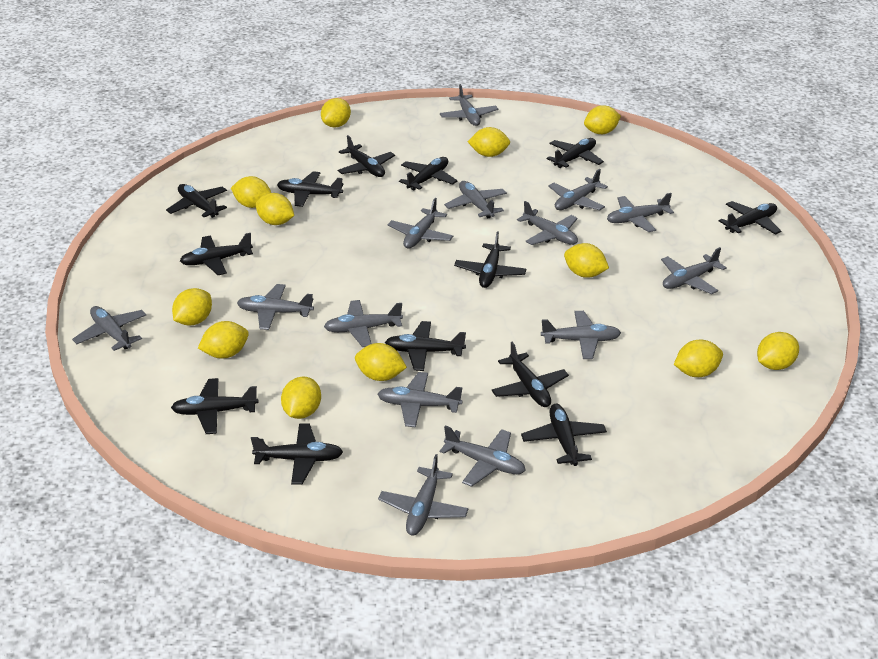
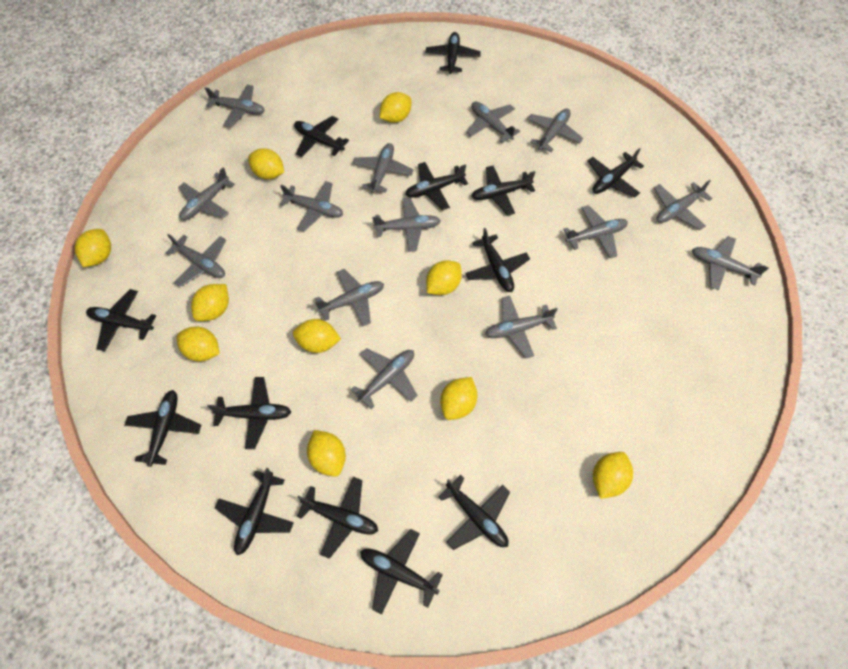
yellow lemon: 12 -> 10

